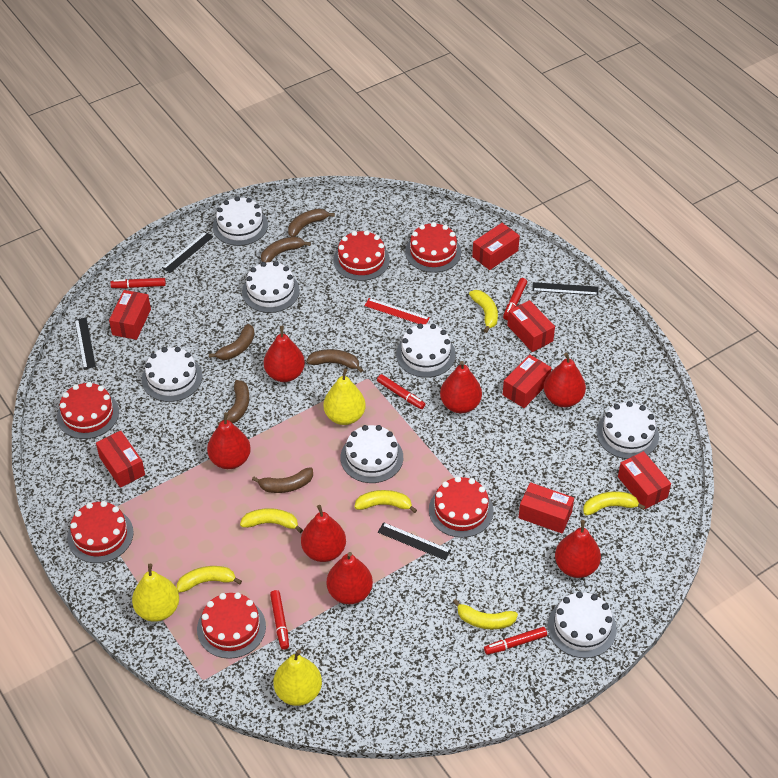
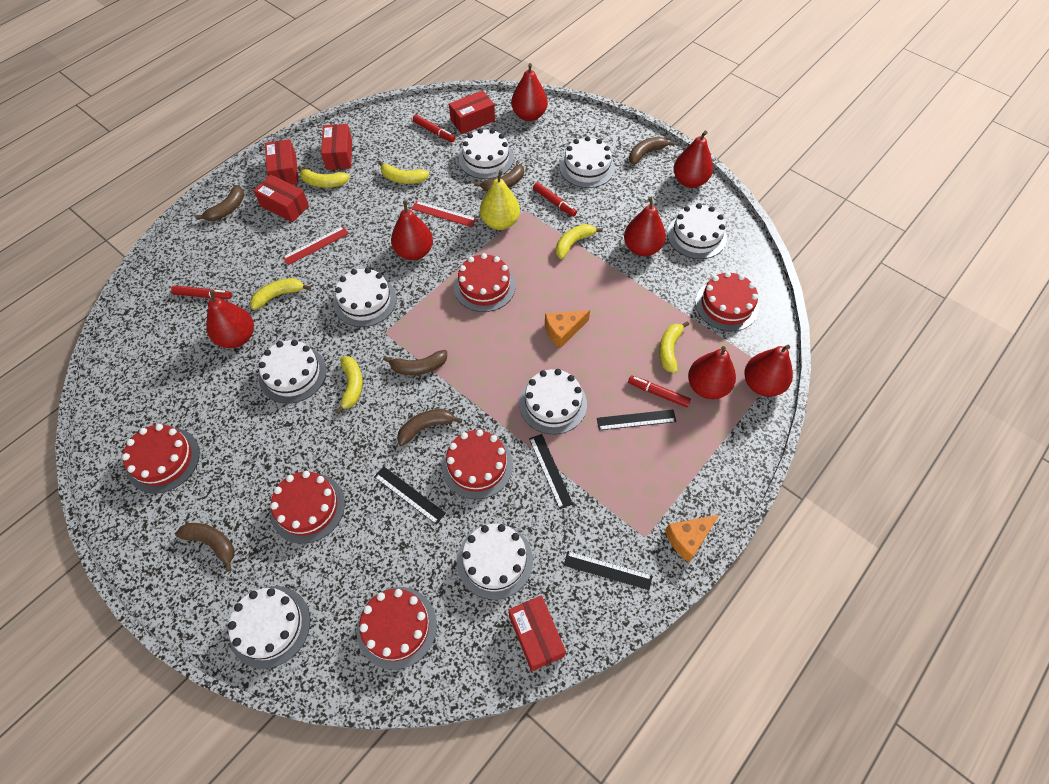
orange cheese: 0 -> 2
red box: 7 -> 5
red marker: 5 -> 4
red ruler: 1 -> 2
white cake: 7 -> 8
yellow pear: 3 -> 1

